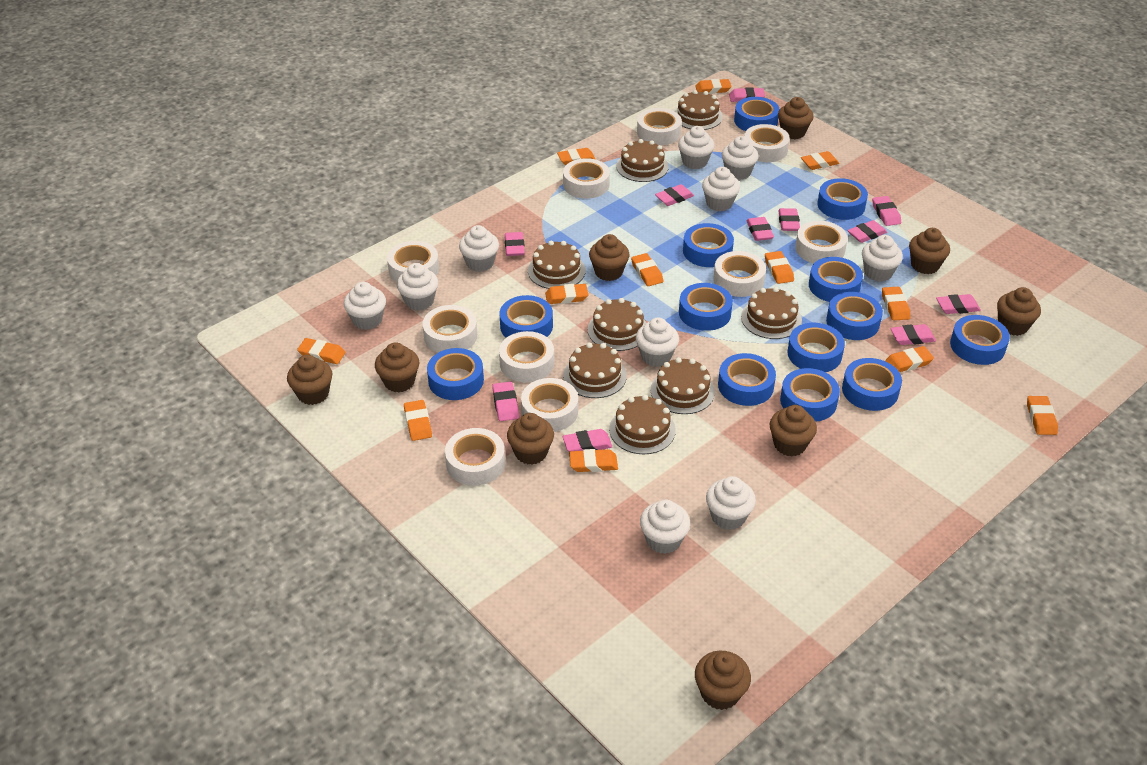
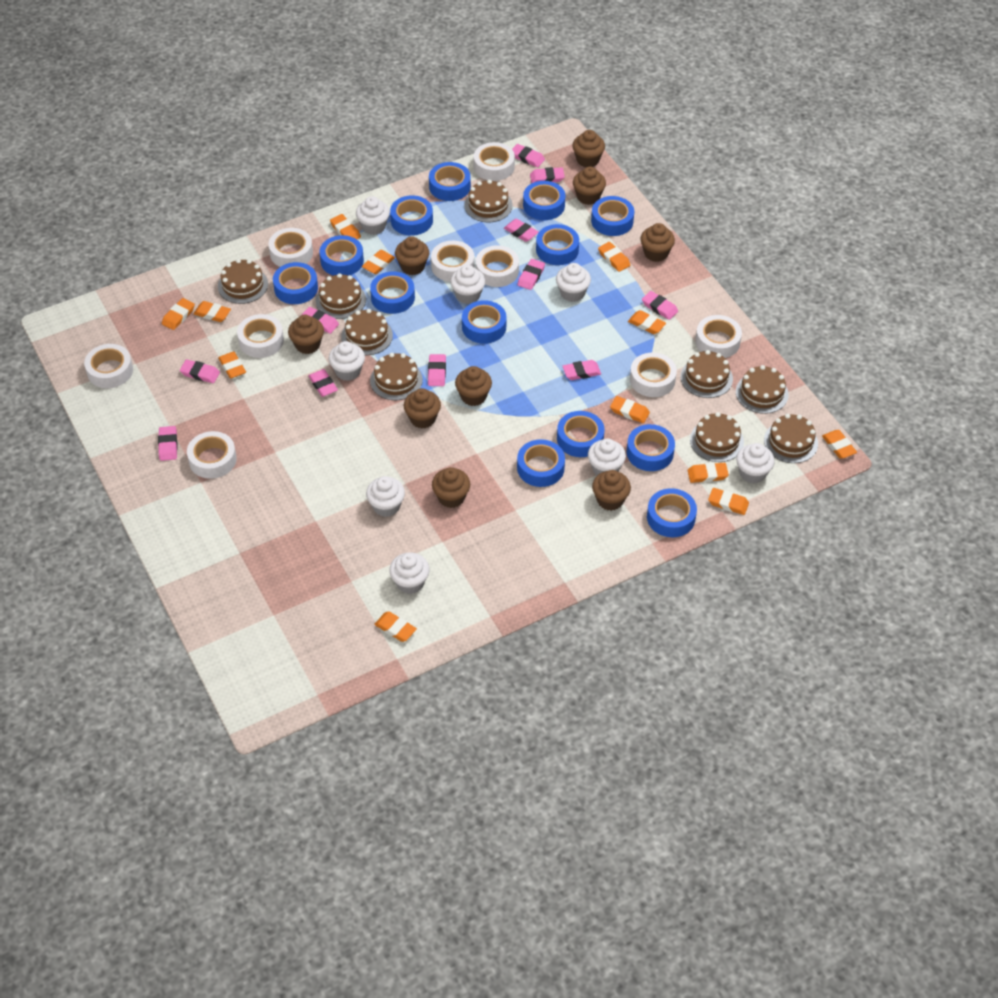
brown cake: 8 -> 9
white cupcake: 10 -> 8
white tape: 10 -> 9

